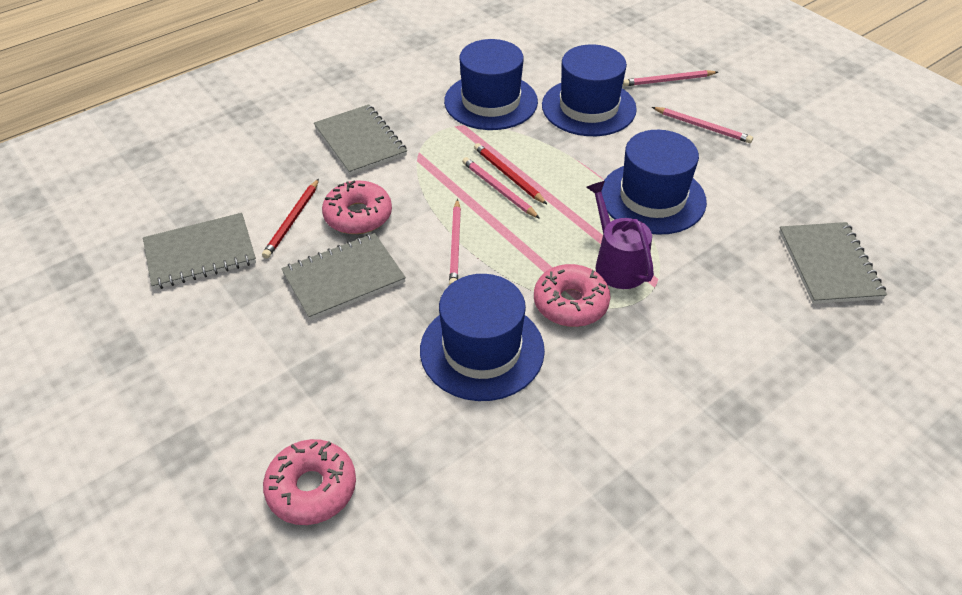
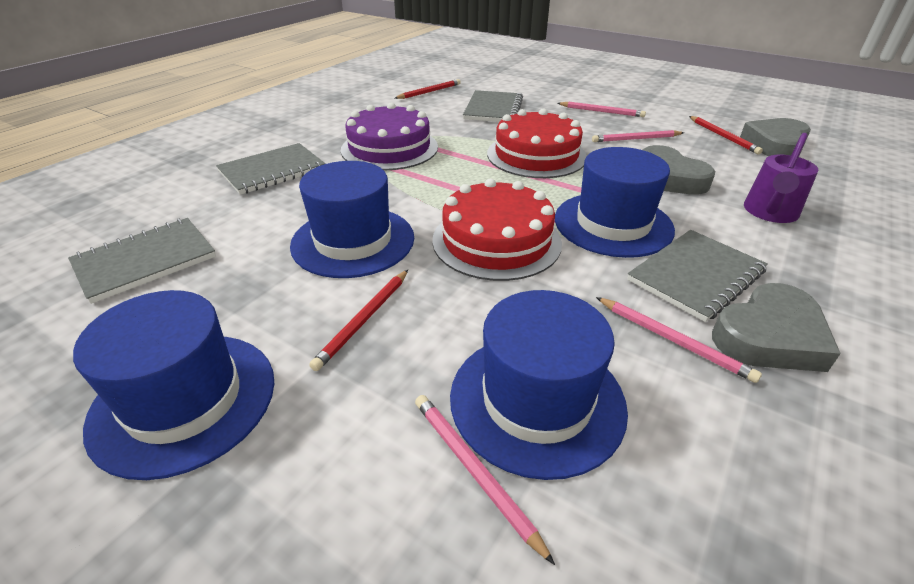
grey heart: 0 -> 3
pink donut: 3 -> 0
purple cake: 0 -> 1
red cake: 0 -> 2
red pencil: 2 -> 3

